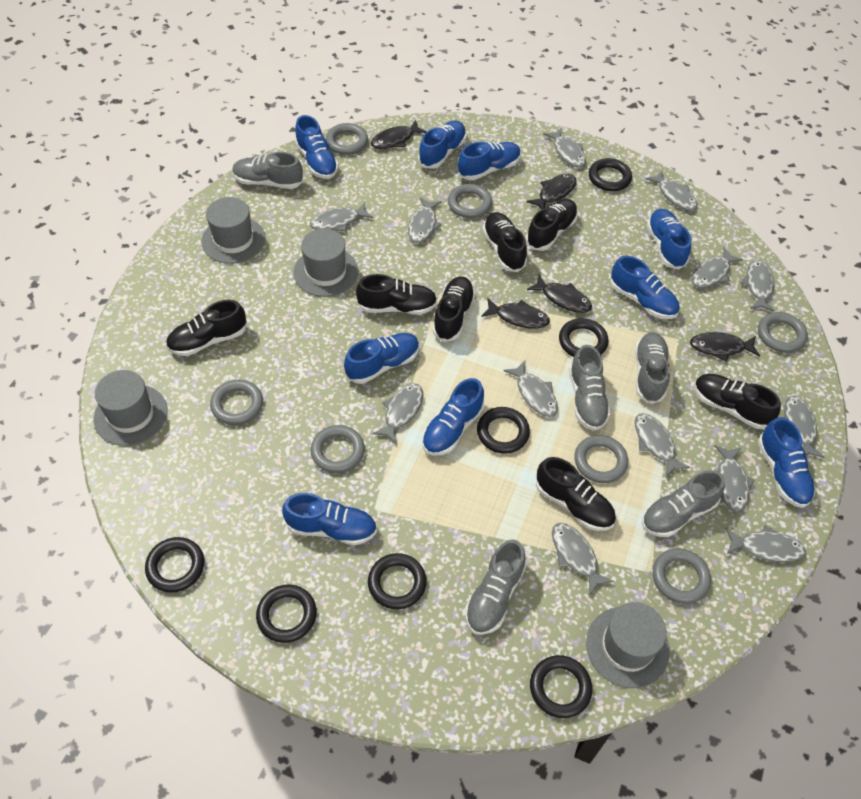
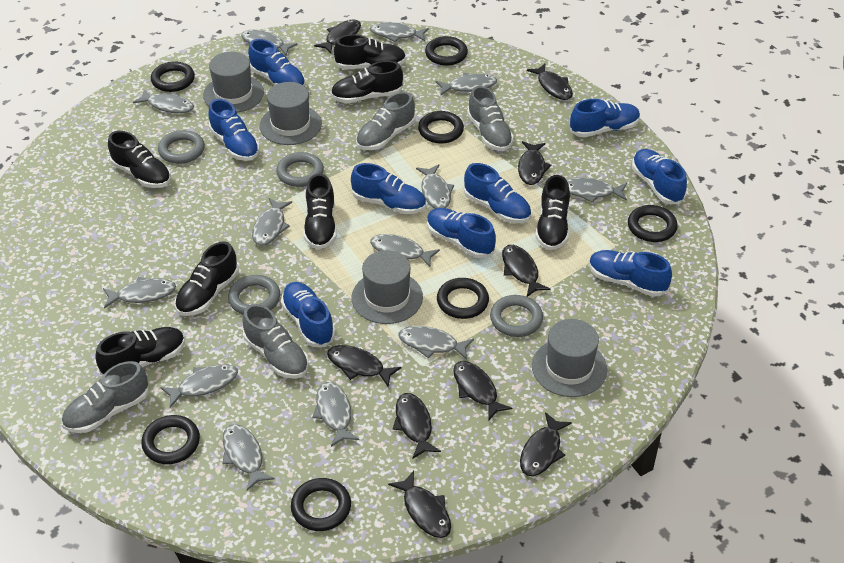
black fish: 5 -> 9
grey ring: 7 -> 4
grey shoe: 5 -> 4

